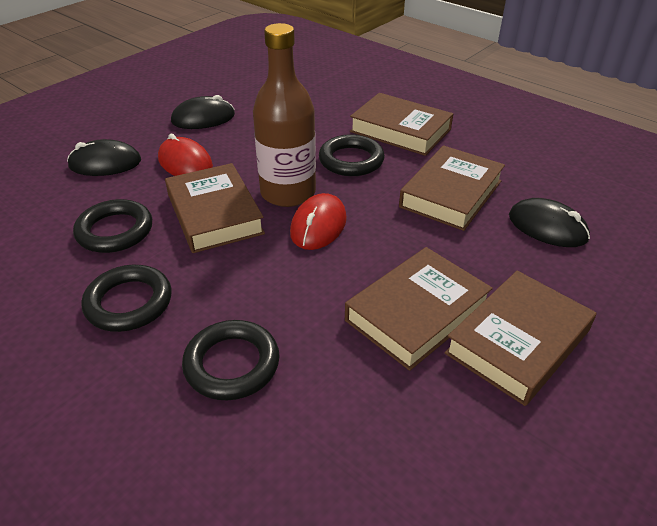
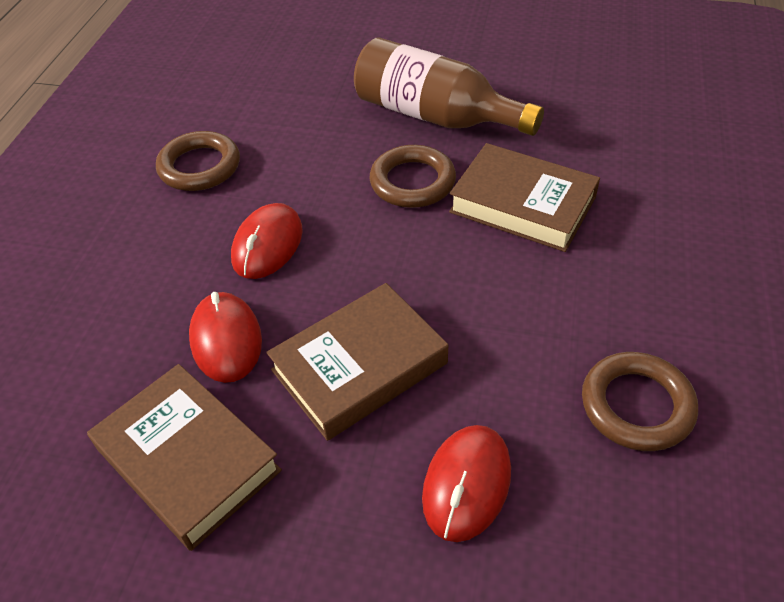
black mouse: 3 -> 0
black ring: 4 -> 0
brown book: 5 -> 3
brown ring: 0 -> 3
red mouse: 2 -> 3

